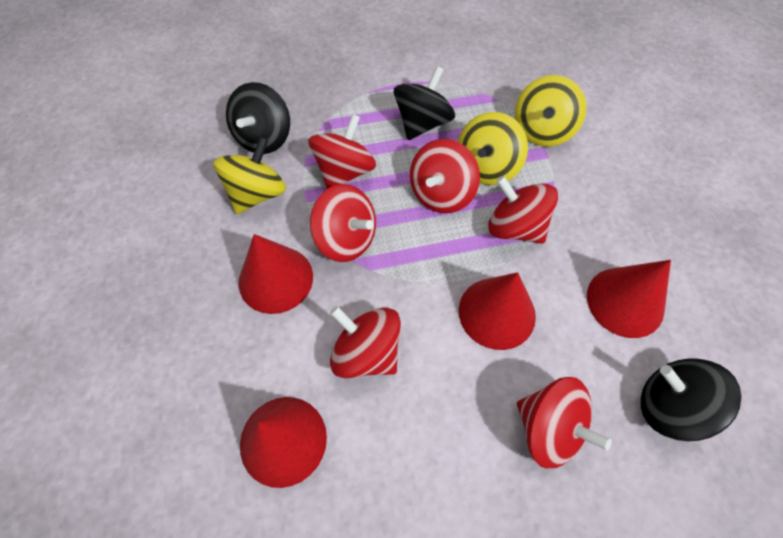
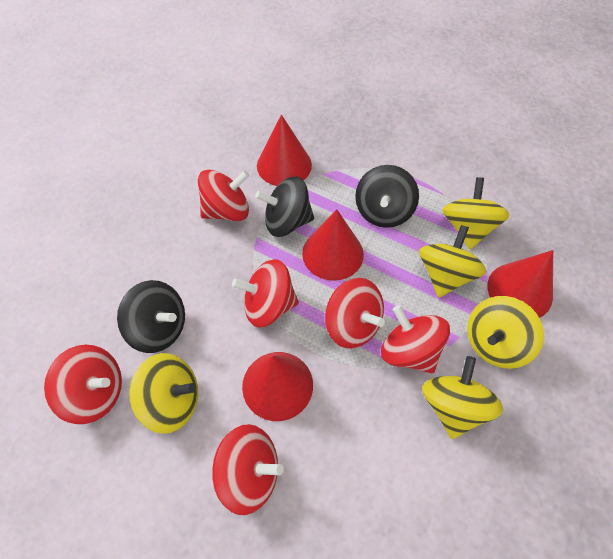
yellow spinning top: 3 -> 5

